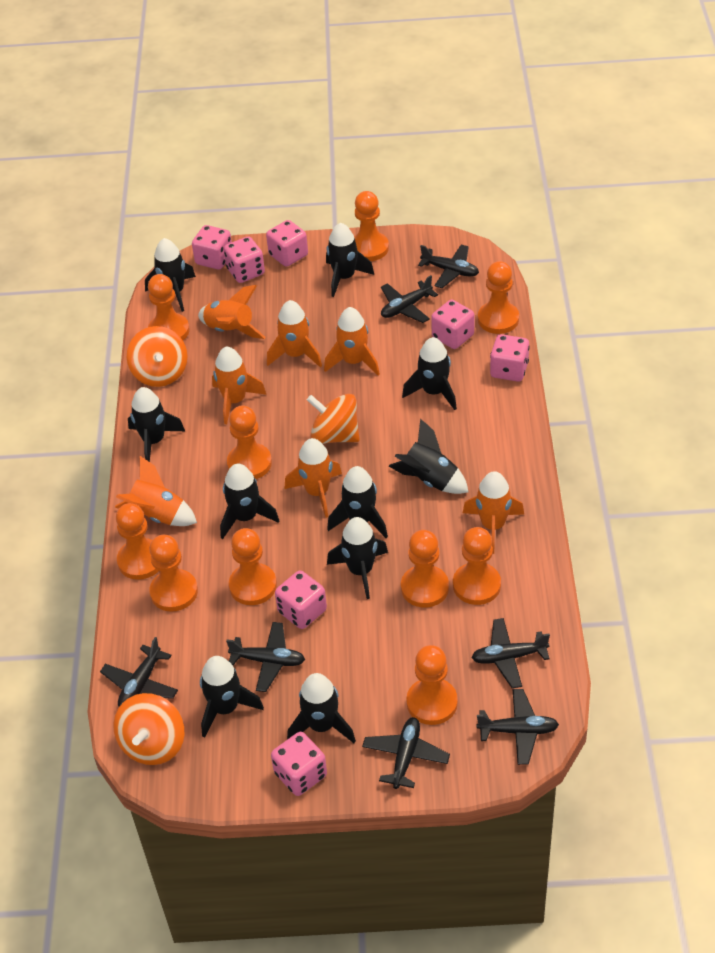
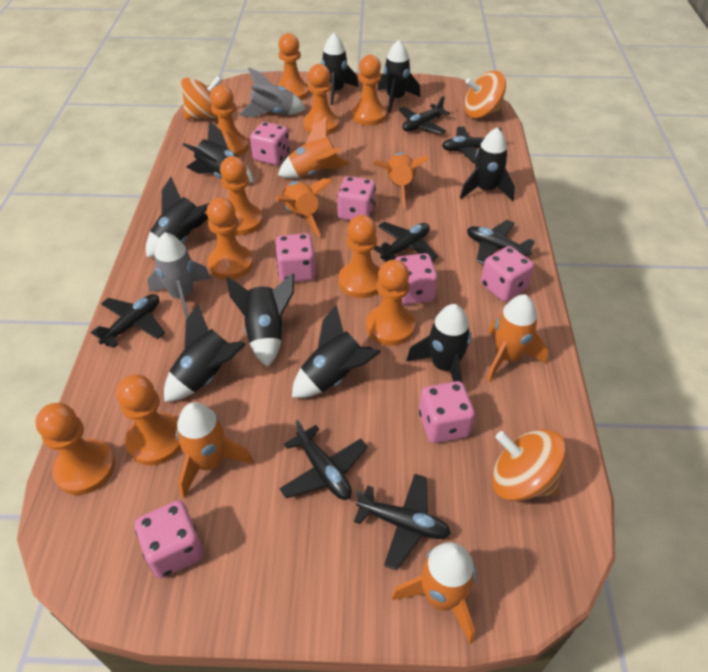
black rocket: 10 -> 9
grey rocket: 0 -> 2
orange rocket: 7 -> 6

